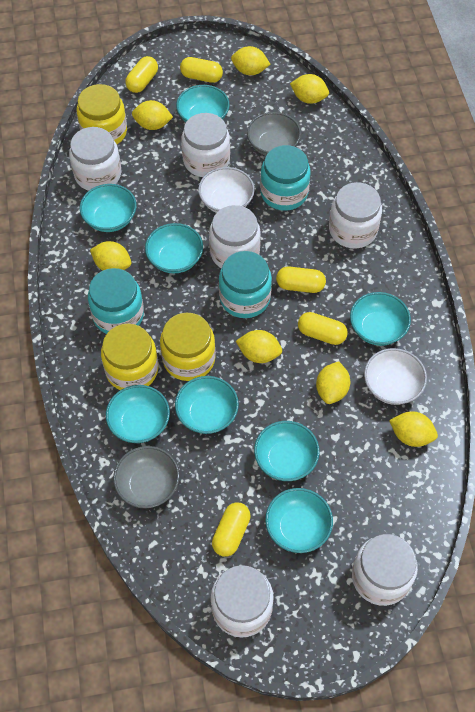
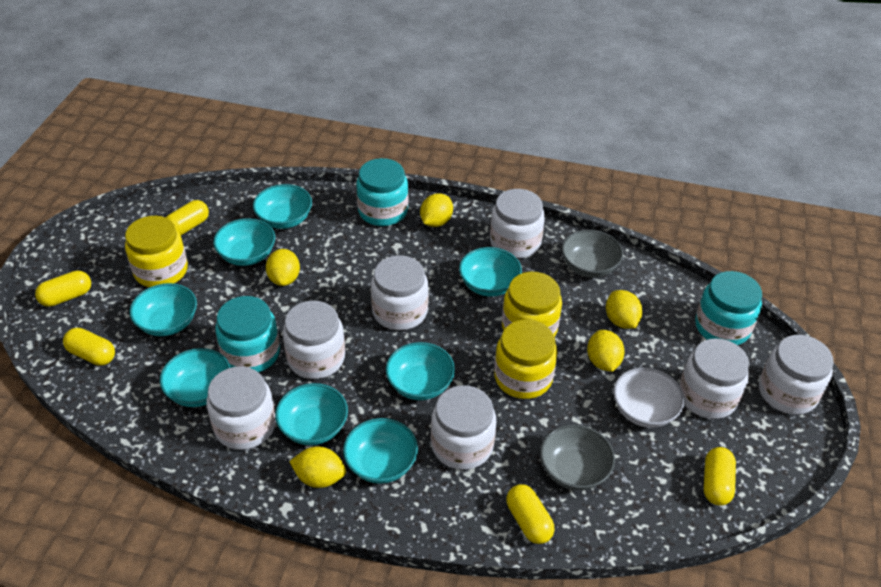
white bowl: 2 -> 1
white jar: 6 -> 7
yellow lemon: 7 -> 5

